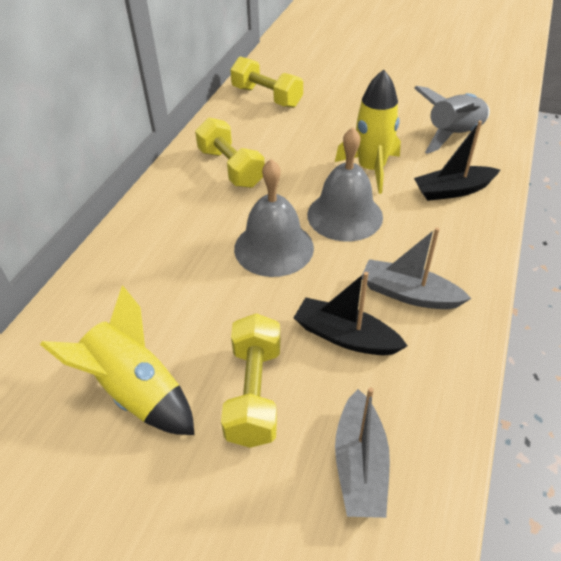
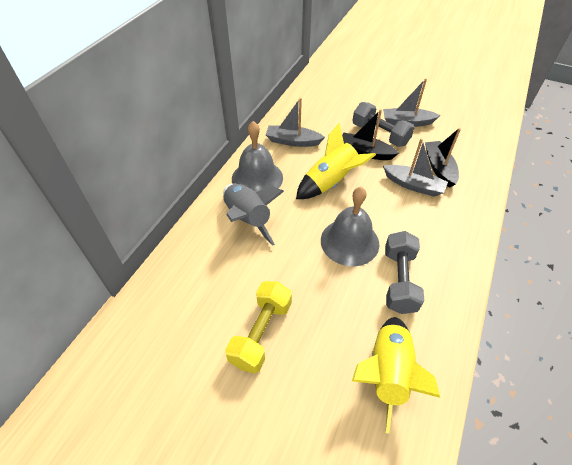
grey boat: 2 -> 3
grey dumbbell: 0 -> 2
yellow dumbbell: 3 -> 1

